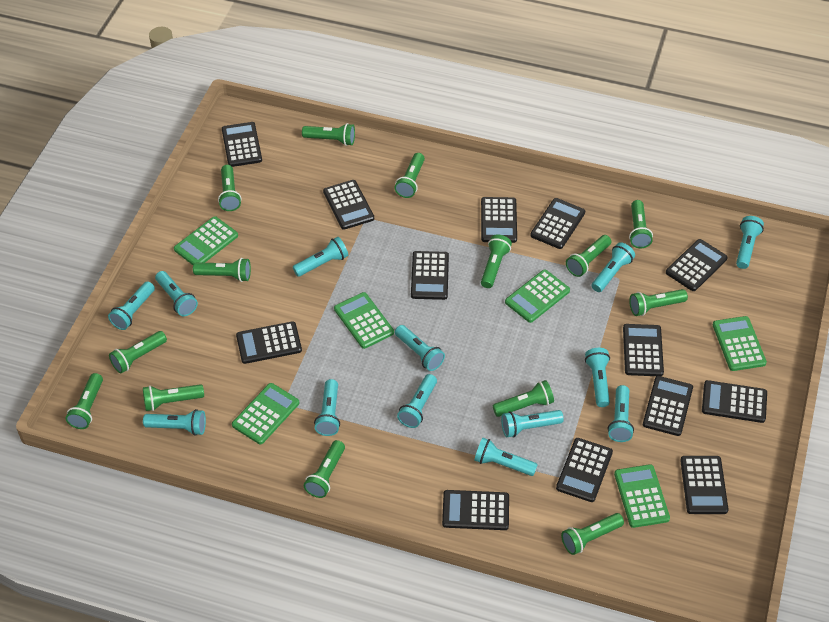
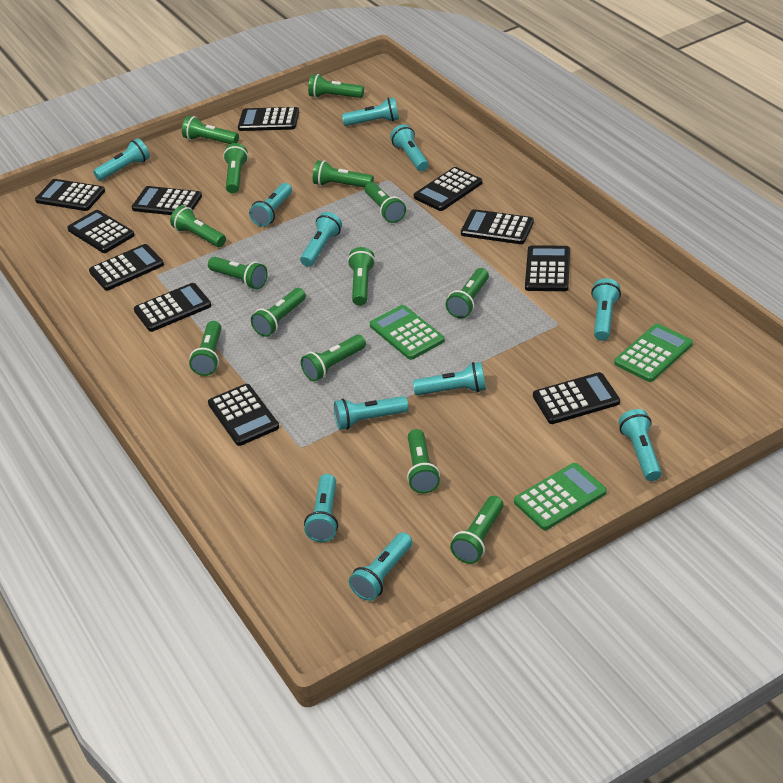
black calculator: 13 -> 11
green calculator: 6 -> 3
turquoise flashlight: 13 -> 11

